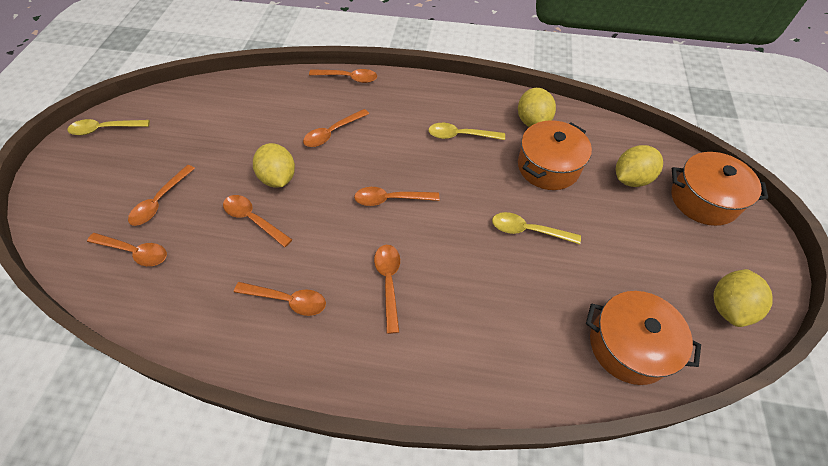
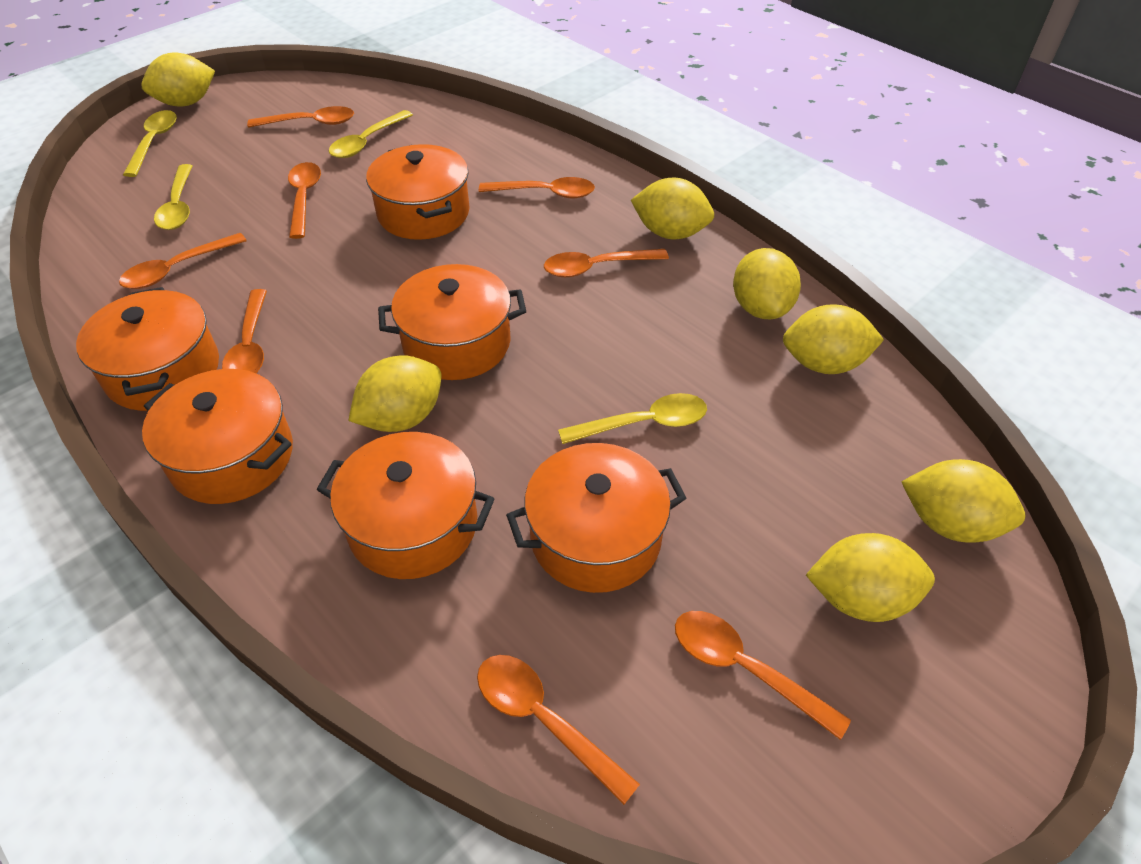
orange pot: 3 -> 6
yellow lemon: 4 -> 7
yellow spoon: 3 -> 4

